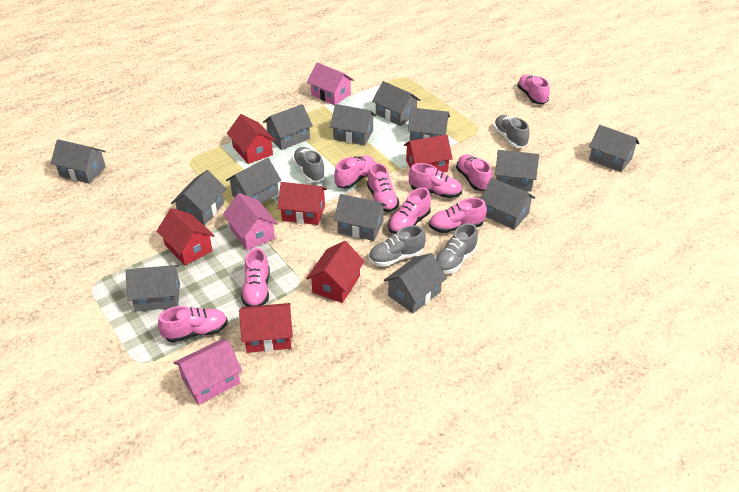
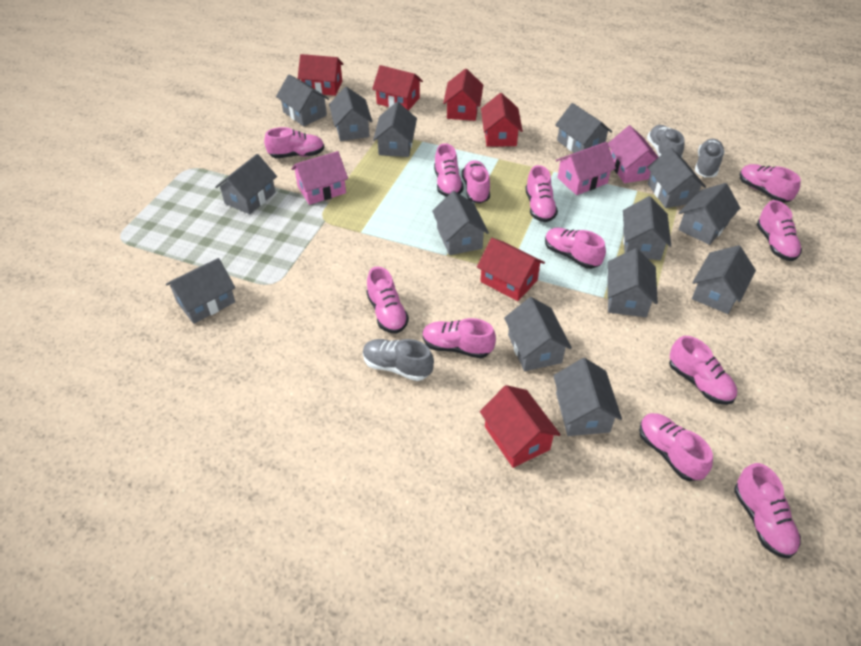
grey house: 13 -> 14
grey shoe: 4 -> 3
pink shoe: 9 -> 12

